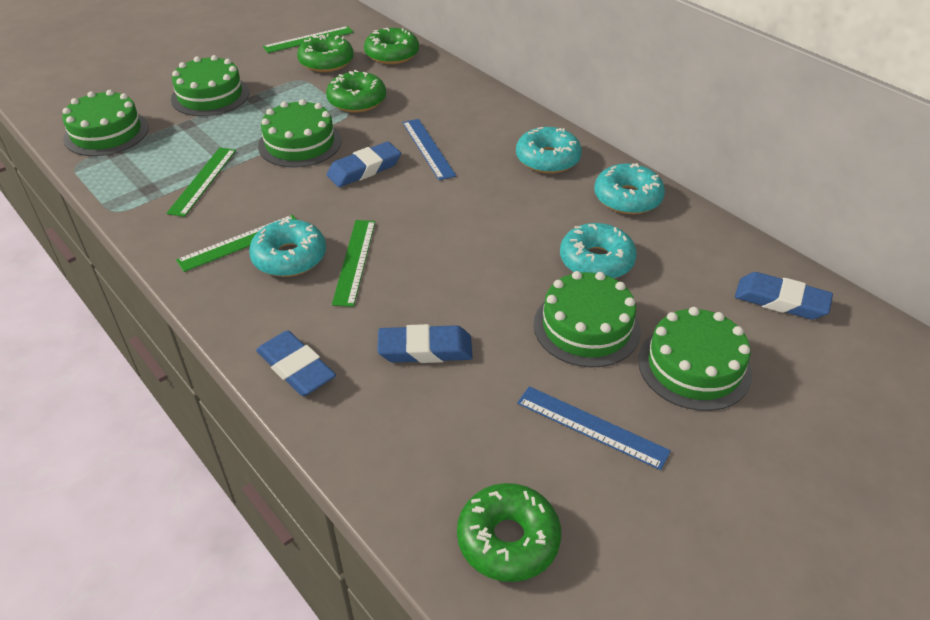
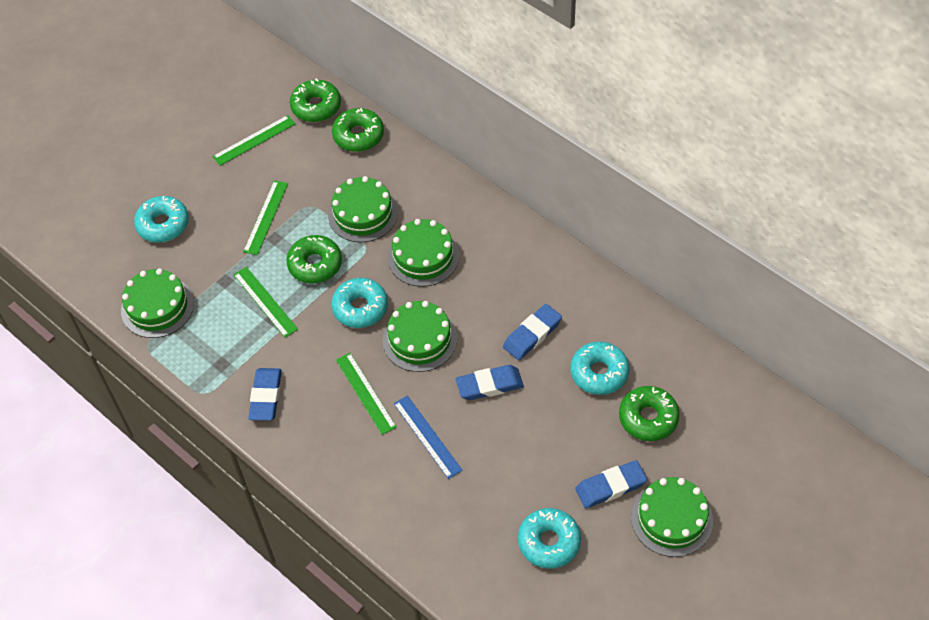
blue ruler: 2 -> 1

